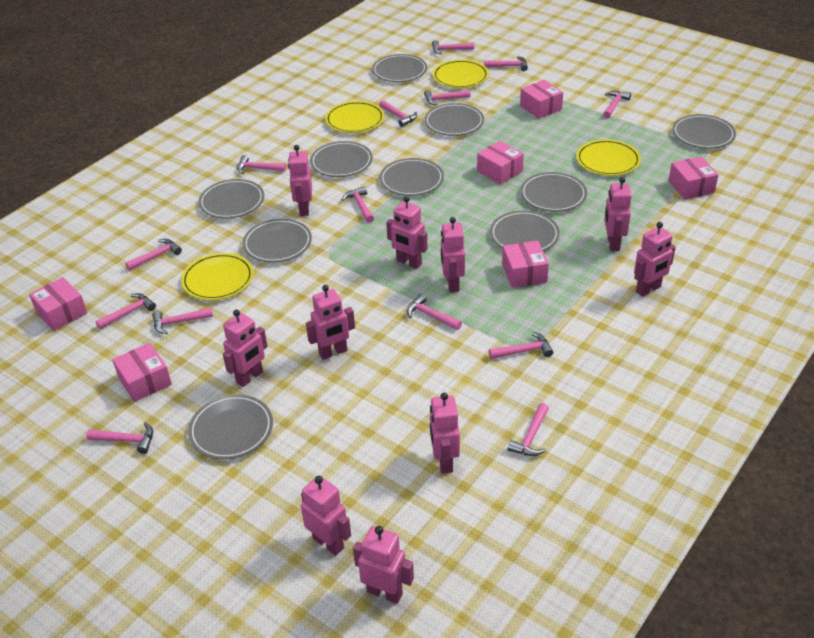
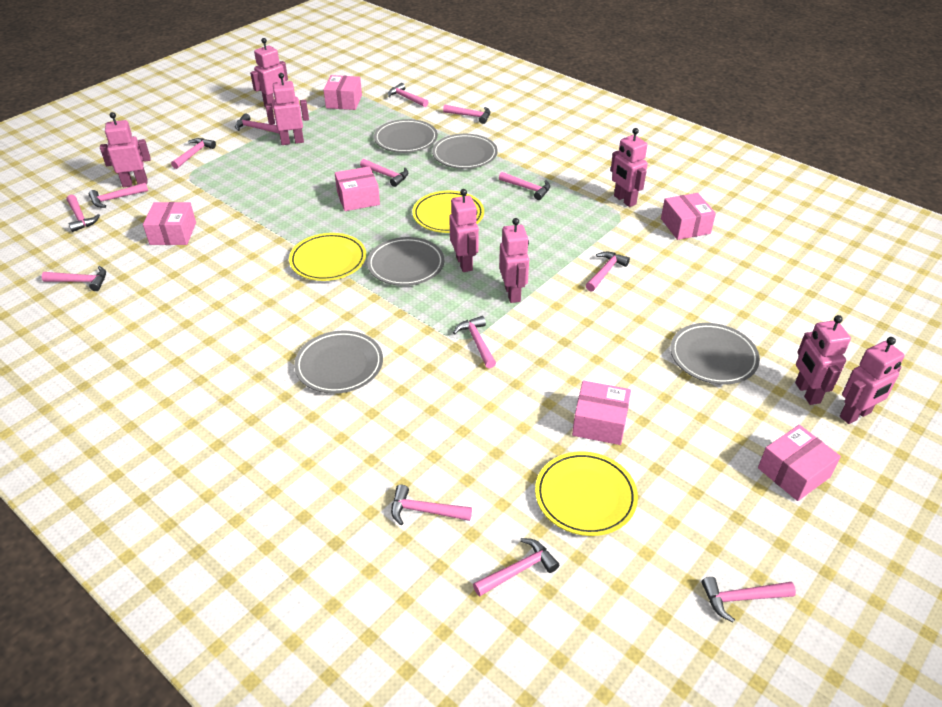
grey plate: 10 -> 5
pink robot: 10 -> 8
yellow plate: 4 -> 3

